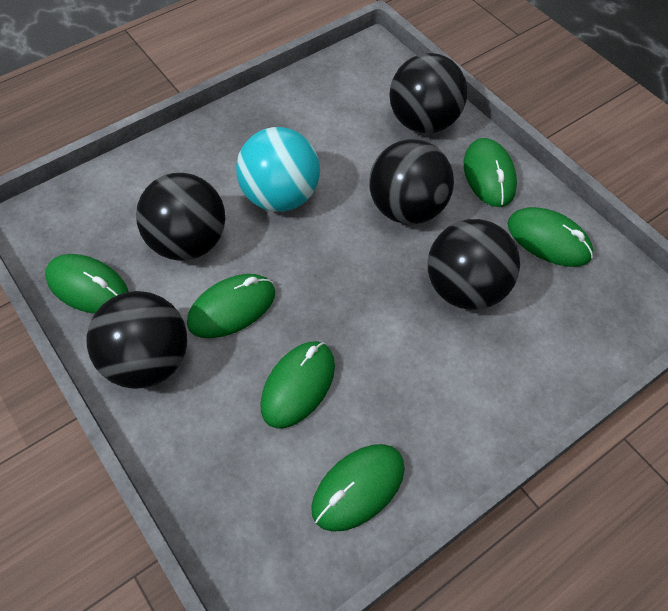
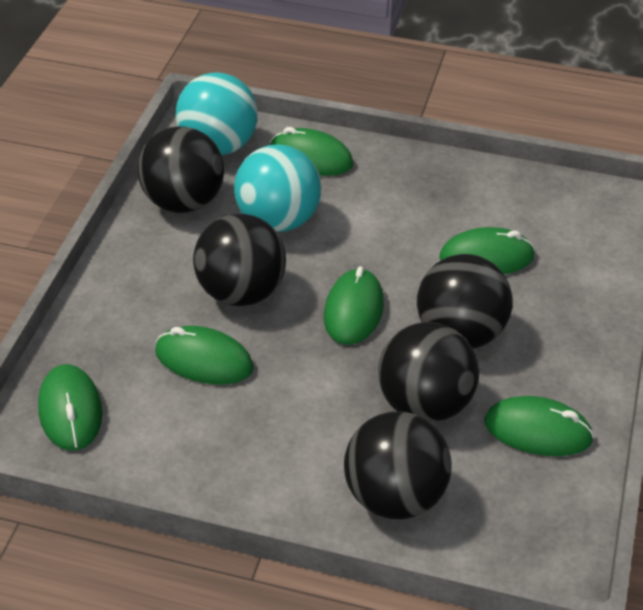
turquoise ball: 1 -> 2

